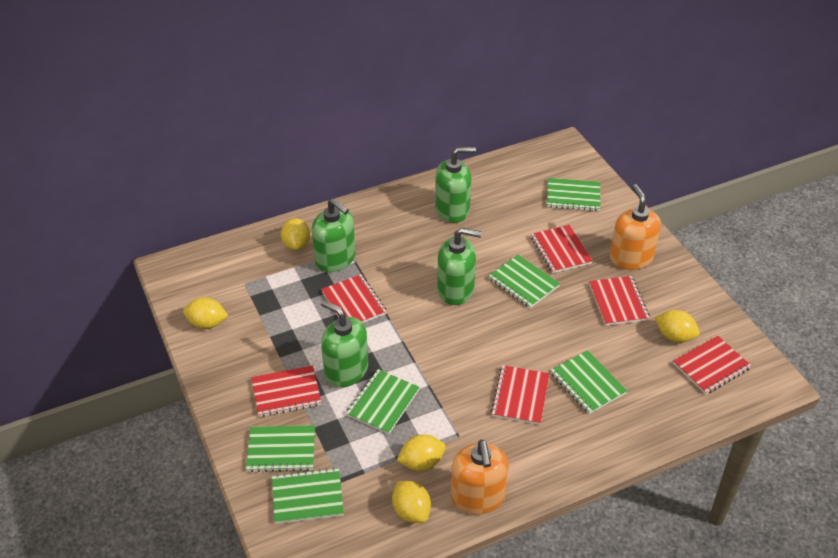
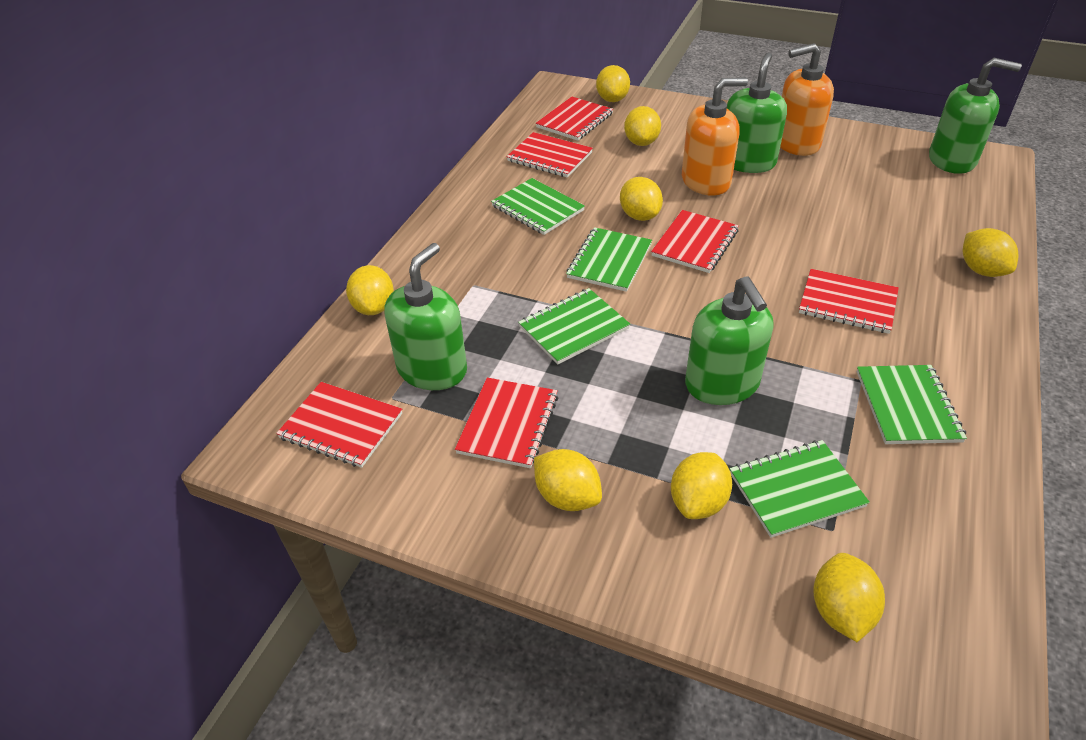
green notebook: 6 -> 5
yellow lemon: 5 -> 8

